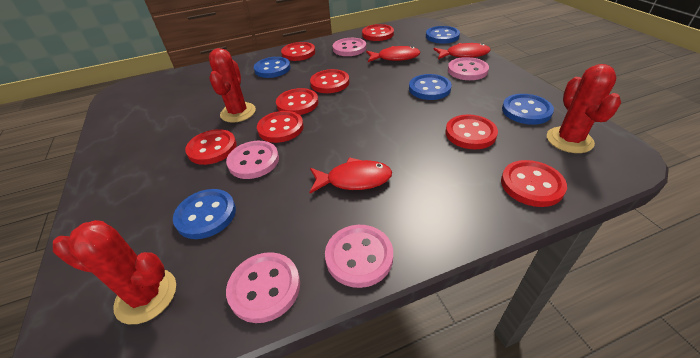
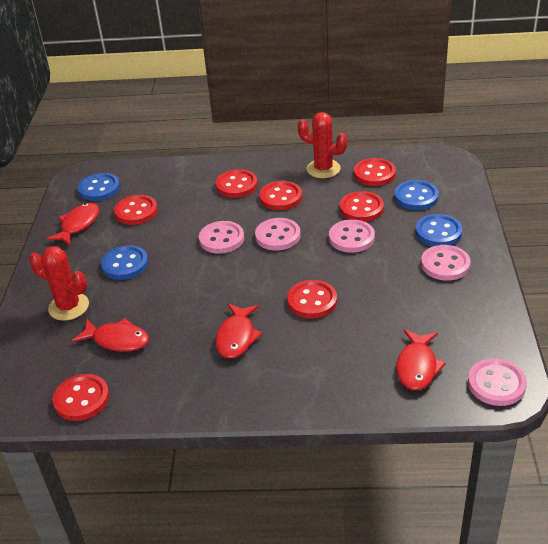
blue button: 5 -> 4
red button: 8 -> 7
red cactus: 3 -> 2
red fish: 3 -> 4

